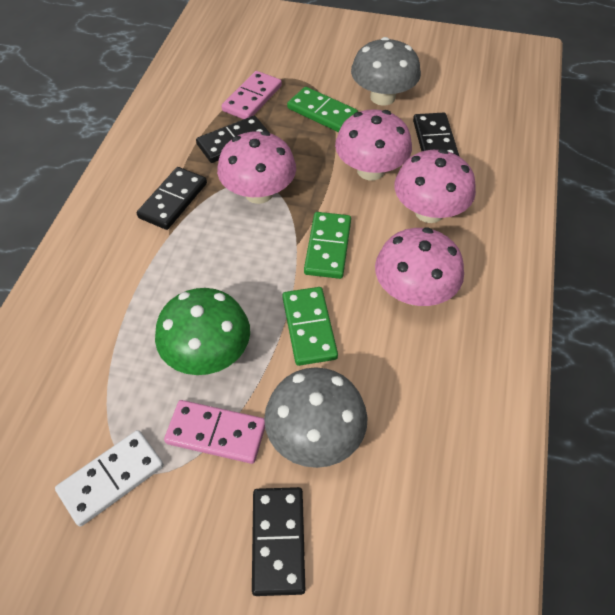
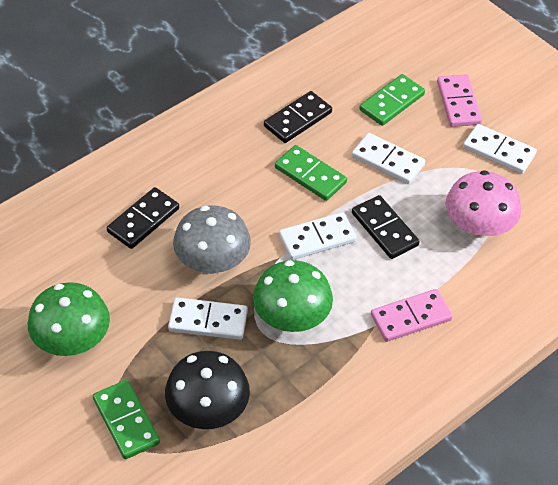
black domino: 4 -> 3
black mushroom: 0 -> 1
green mushroom: 1 -> 2
grey mushroom: 2 -> 1
pink mushroom: 4 -> 1
white domino: 1 -> 4

